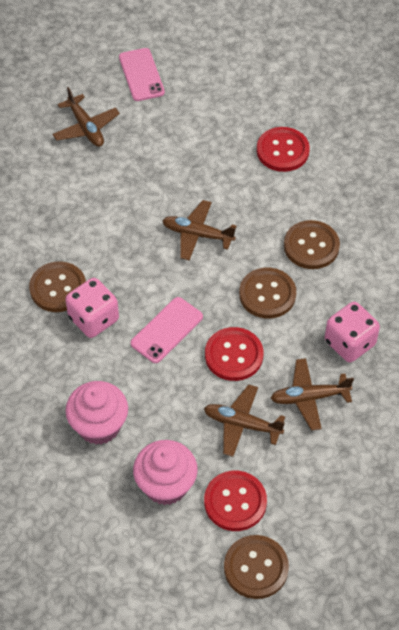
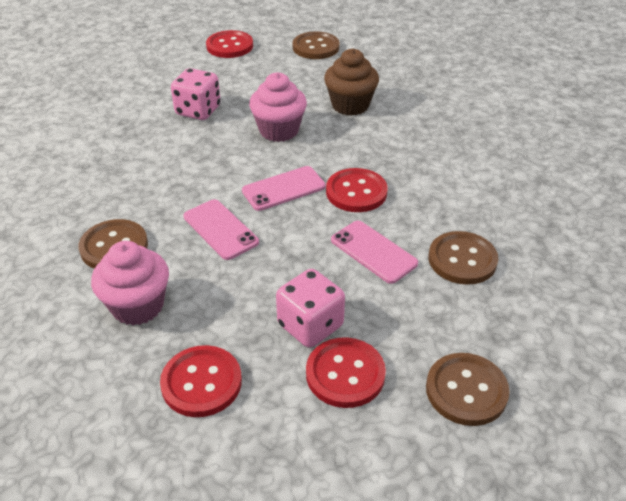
brown cupcake: 0 -> 1
brown plane: 4 -> 0
pink phone: 2 -> 3
red button: 3 -> 4

